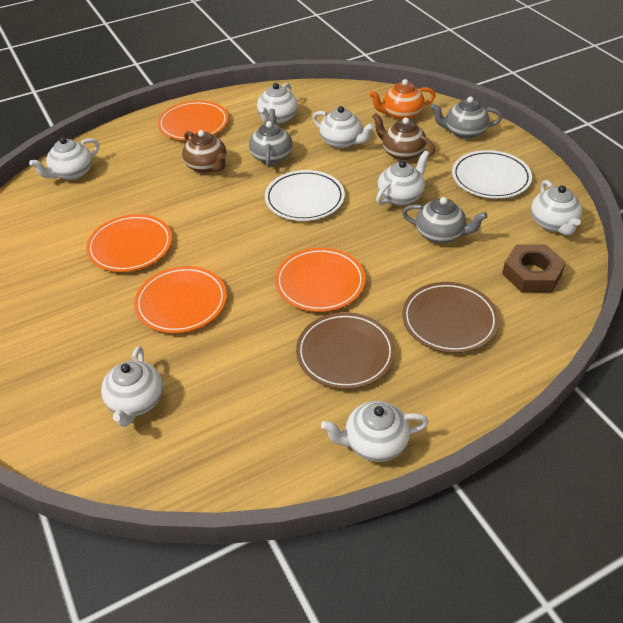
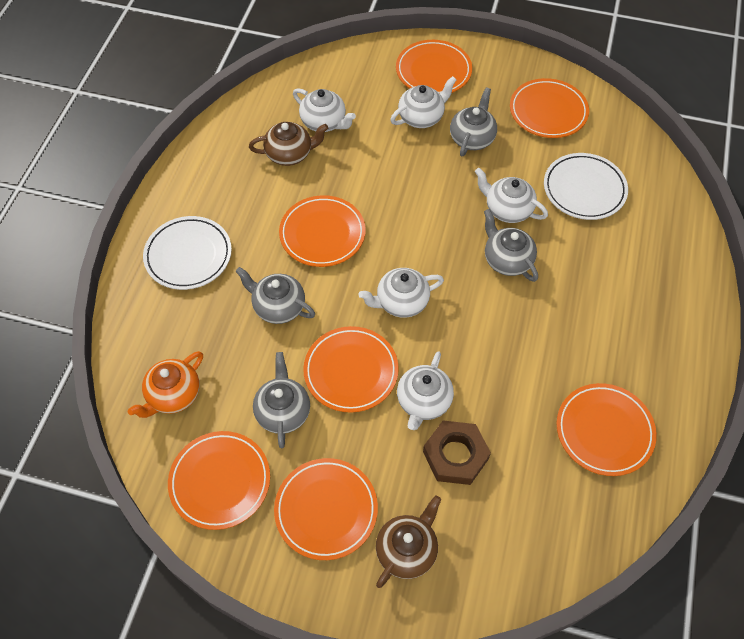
brown plate: 2 -> 0
grey teapot: 3 -> 4
orange plate: 4 -> 7
white teapot: 7 -> 5

